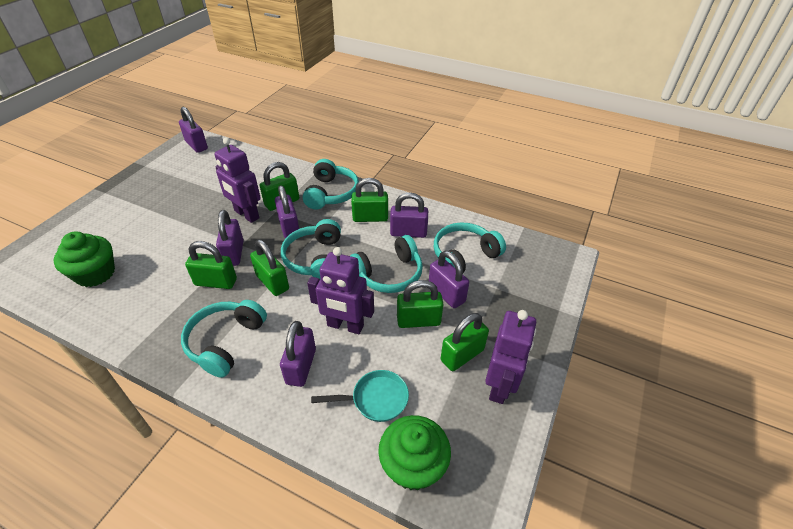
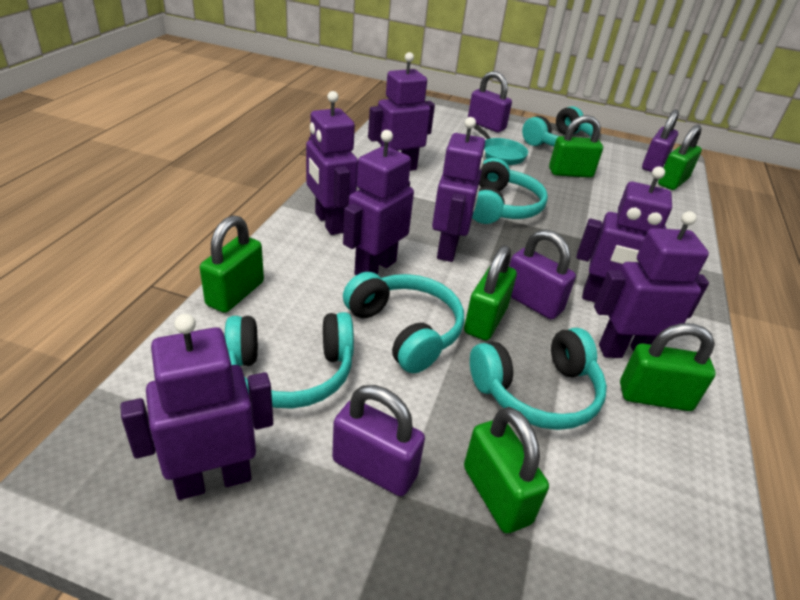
green cupcake: 2 -> 0
purple padlock: 6 -> 4
purple robot: 3 -> 7

